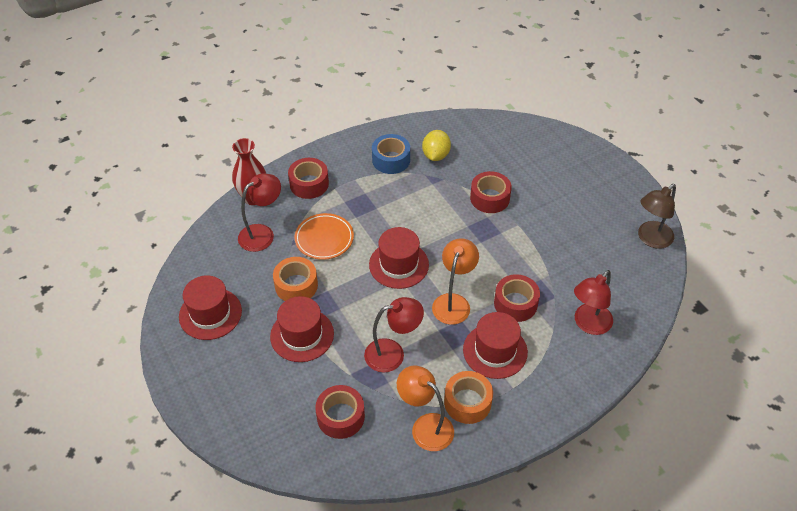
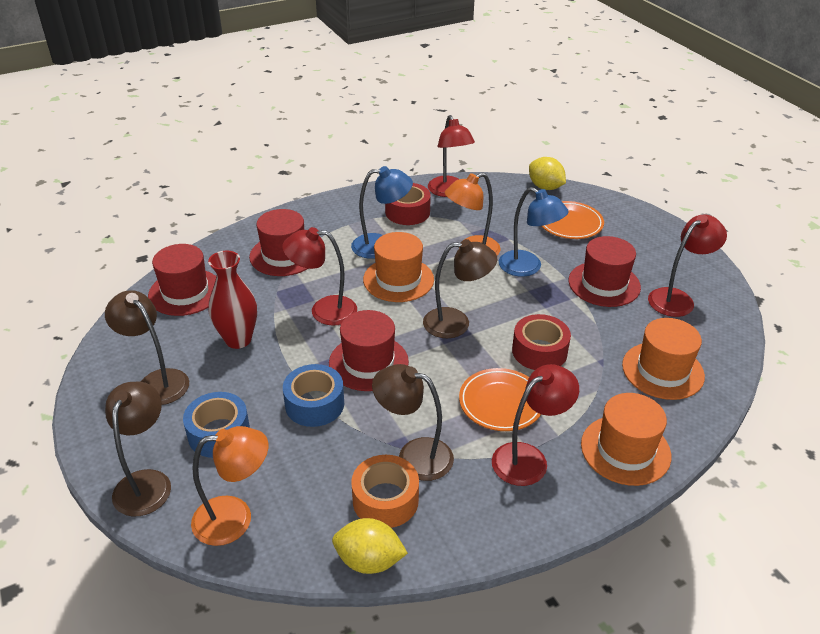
blue lamp: 0 -> 2
blue tape: 1 -> 2
brown lamp: 1 -> 4
orange hat: 0 -> 3
orange plate: 1 -> 2
orange tape: 2 -> 1
red lamp: 3 -> 4
red tape: 4 -> 2
yellow lemon: 1 -> 2

